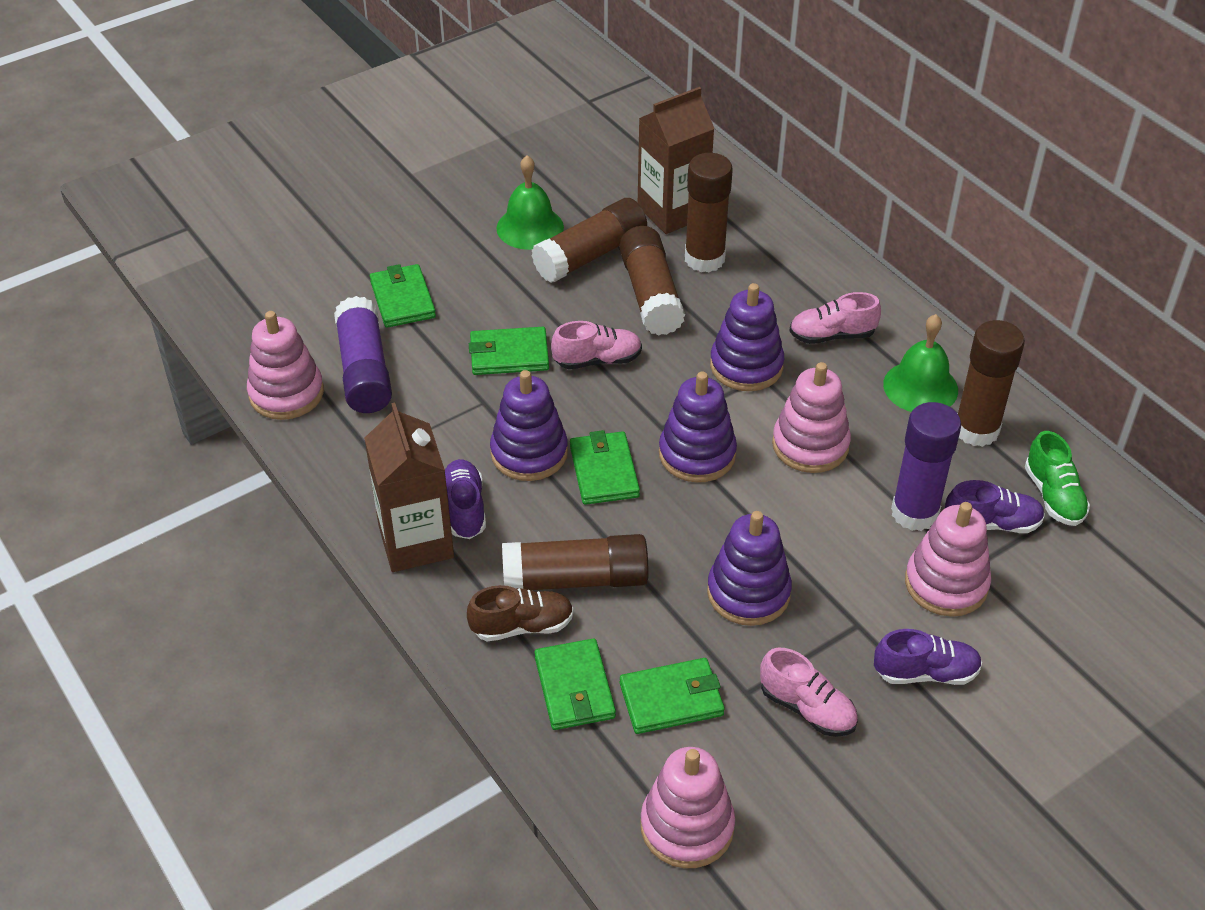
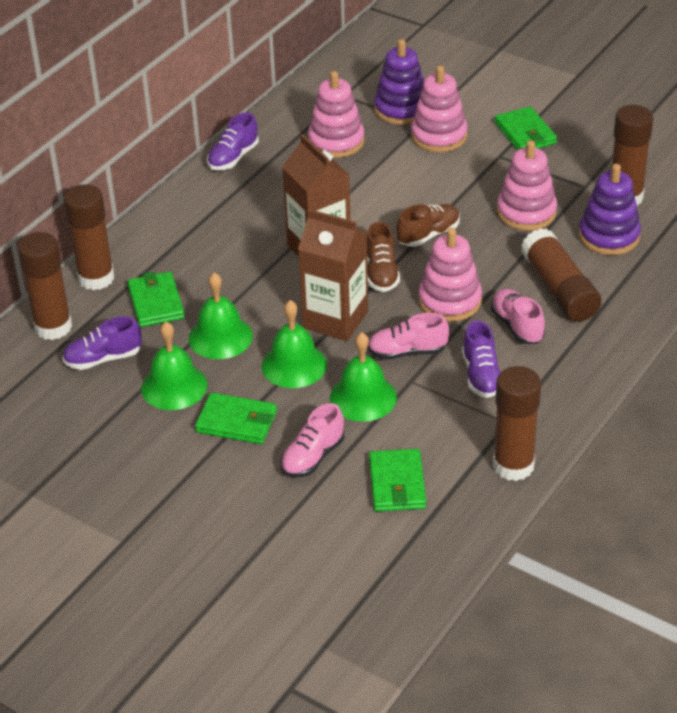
brown shoe: 1 -> 2
green bell: 2 -> 4
green shoe: 1 -> 0
green wallet: 5 -> 4
purple glue stick: 2 -> 0
purple stacking toy: 4 -> 2

